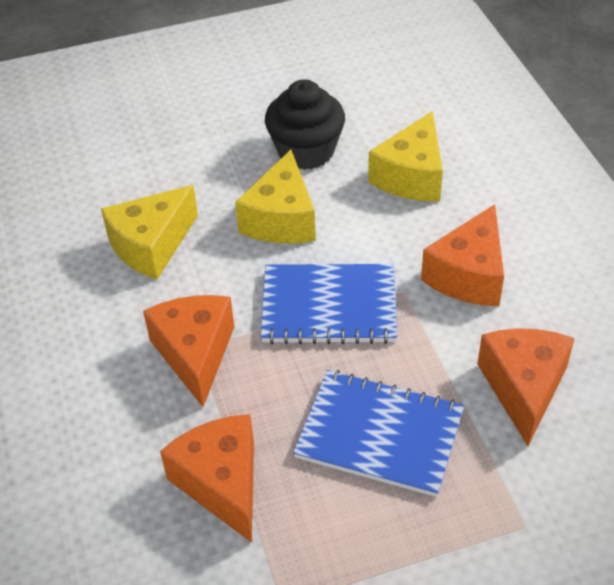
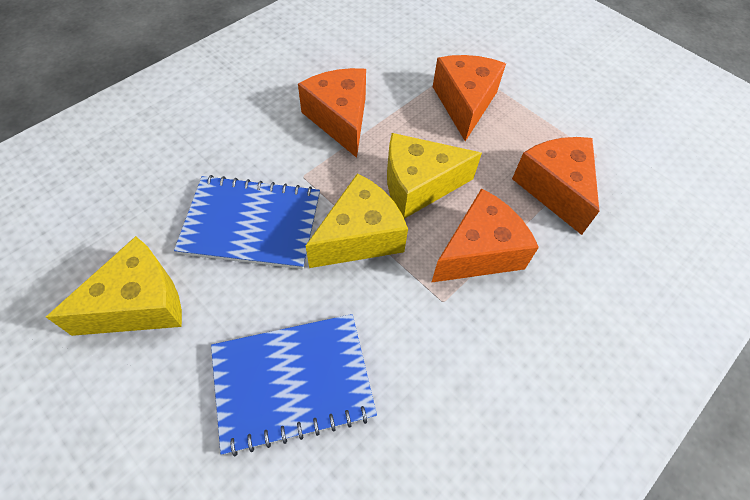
black cupcake: 1 -> 0

